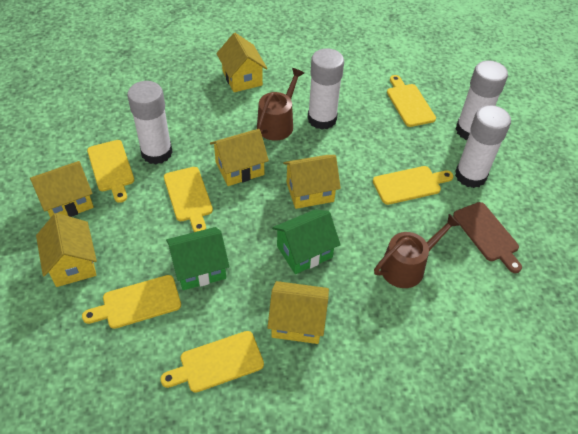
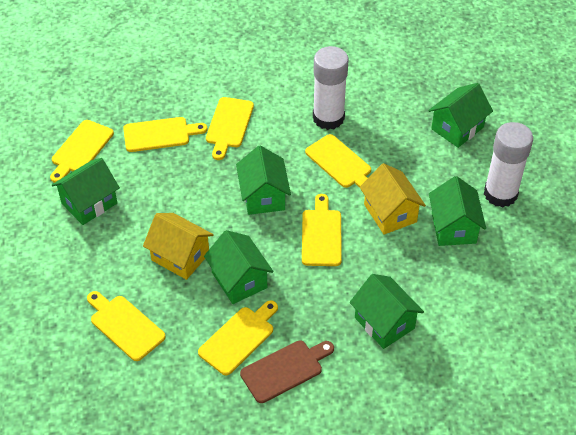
brown watering can: 2 -> 0
green house: 2 -> 6
white glue stick: 4 -> 2
yellow cutting board: 6 -> 7
yellow house: 6 -> 2

